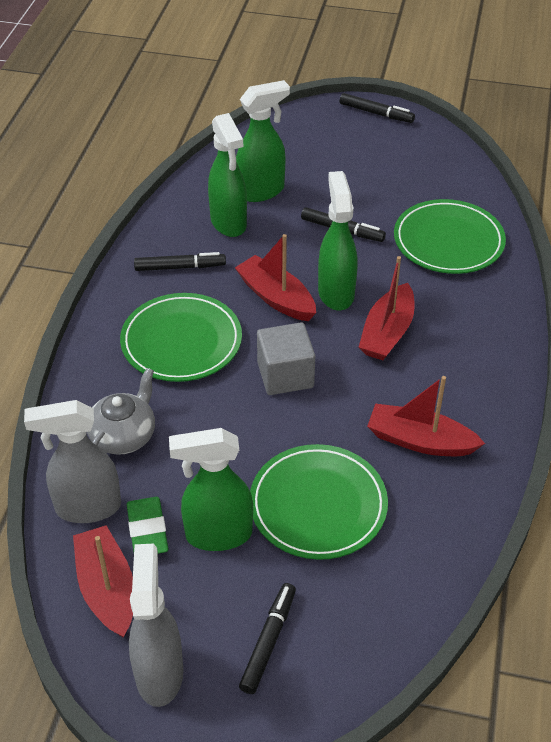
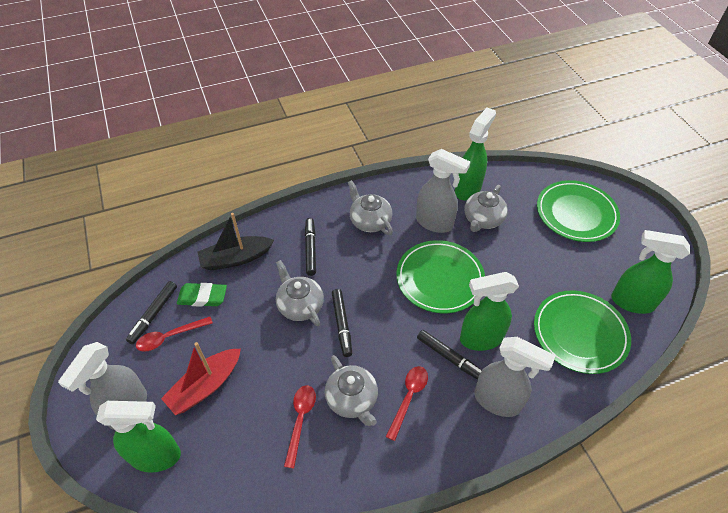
black boat: 0 -> 1
grey cube: 1 -> 0
grey spray bottle: 2 -> 3
grey teapot: 1 -> 4
red boat: 4 -> 1
red spoon: 0 -> 3

